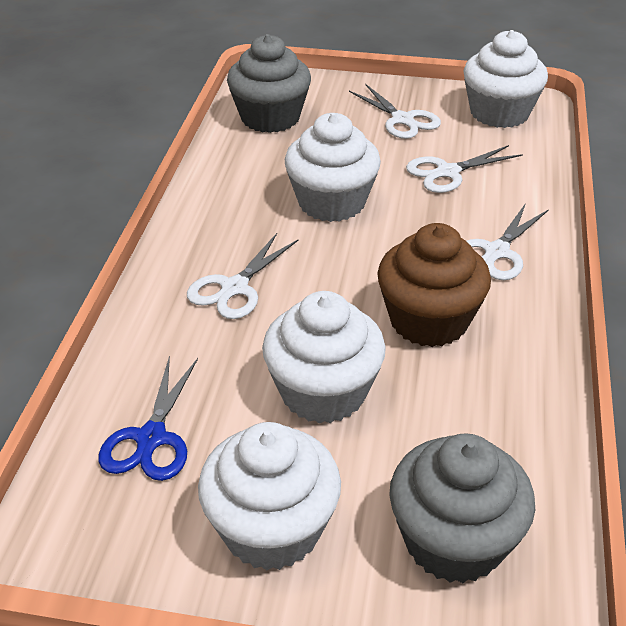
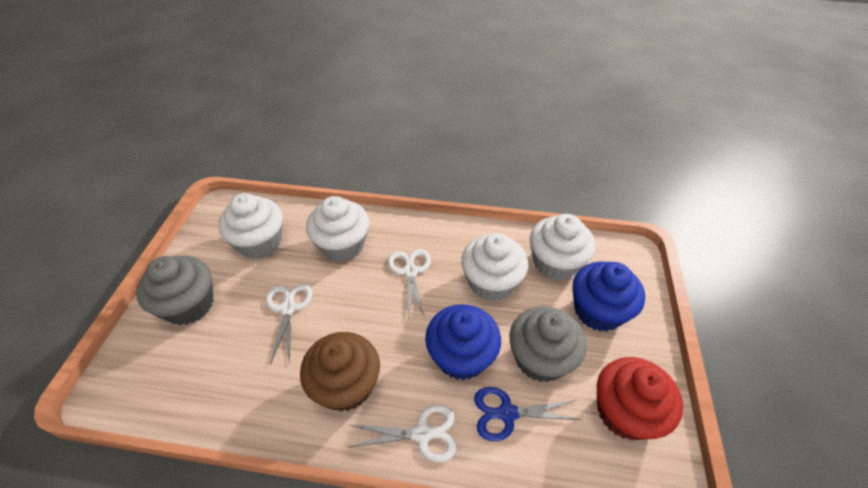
blue cupcake: 0 -> 2
red cupcake: 0 -> 1
white scissors: 4 -> 3

